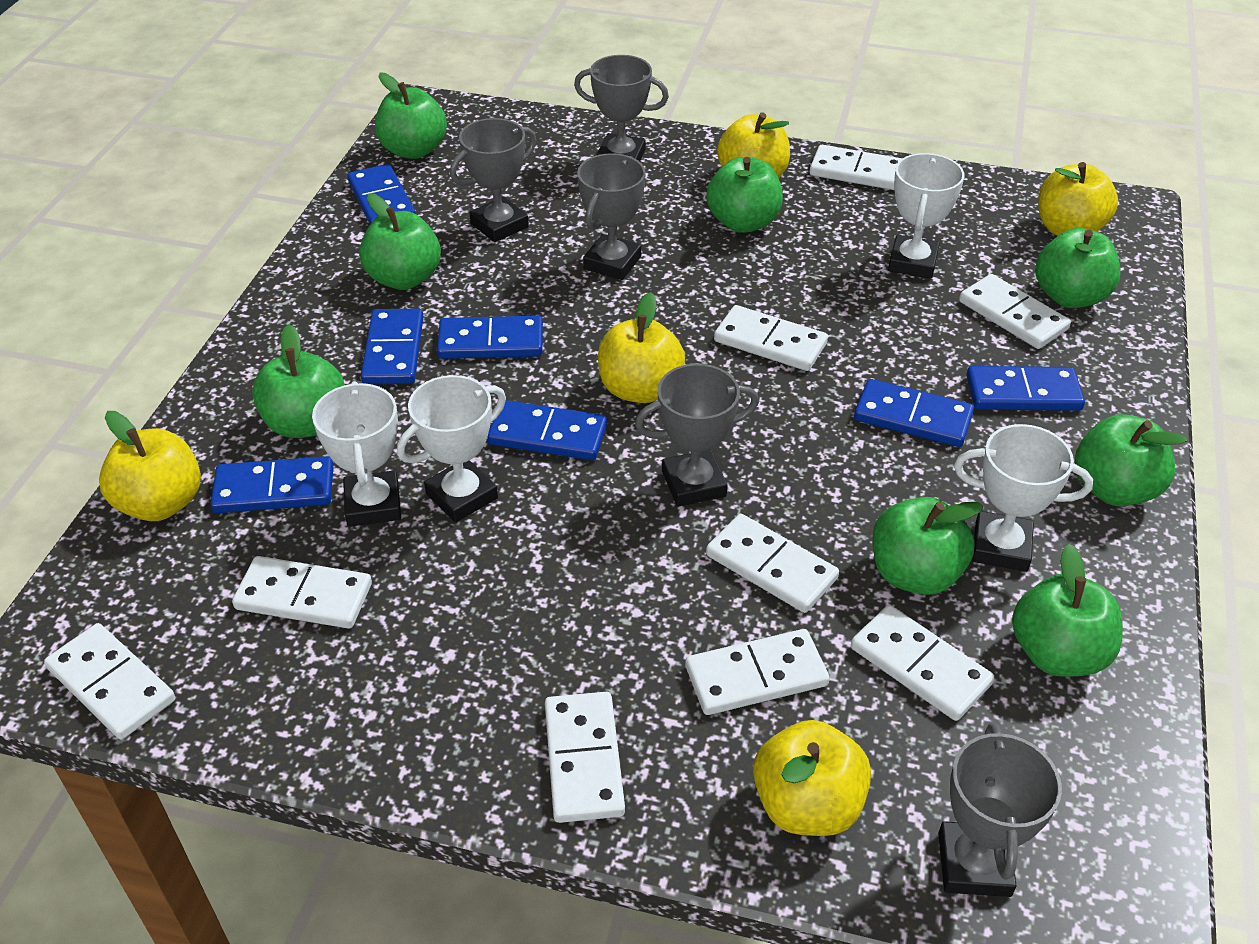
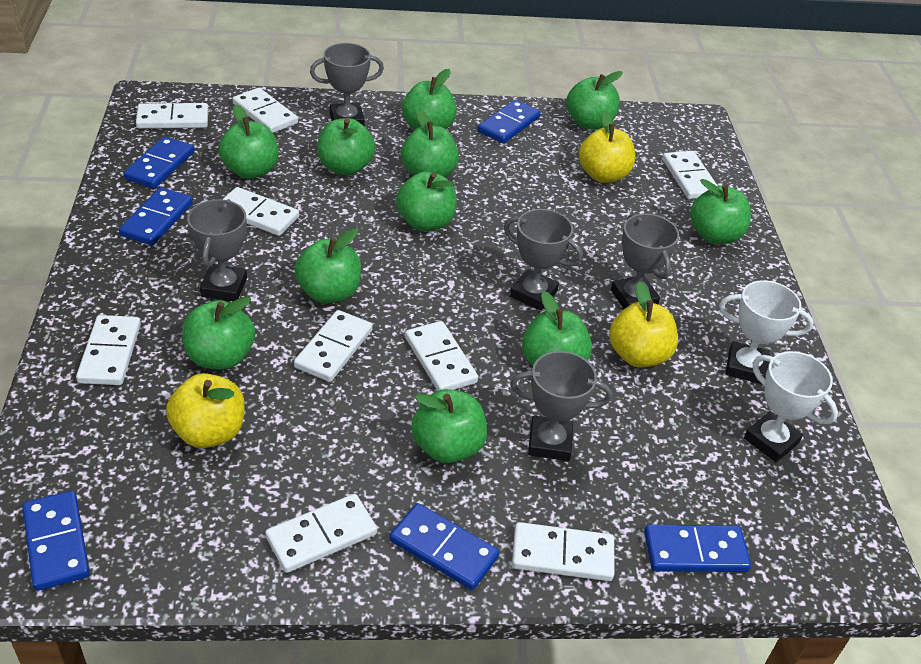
blue domino: 7 -> 6
green apple: 8 -> 11
white trophy: 4 -> 2
yellow apple: 5 -> 3

